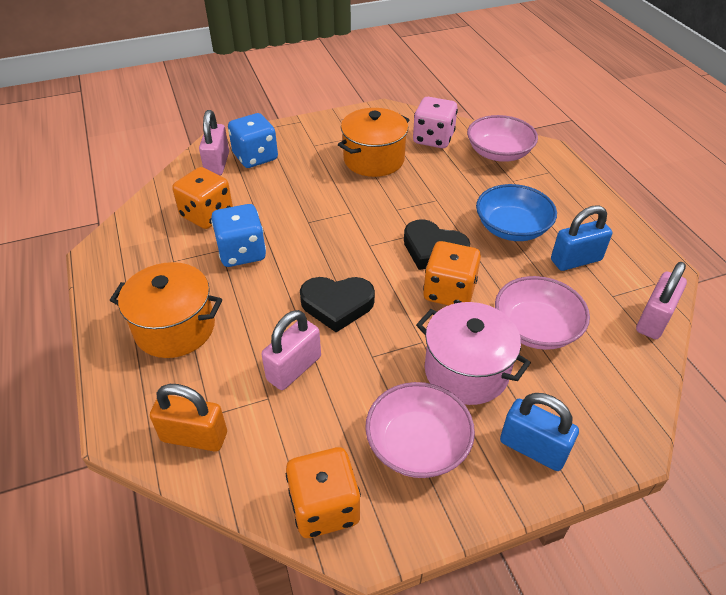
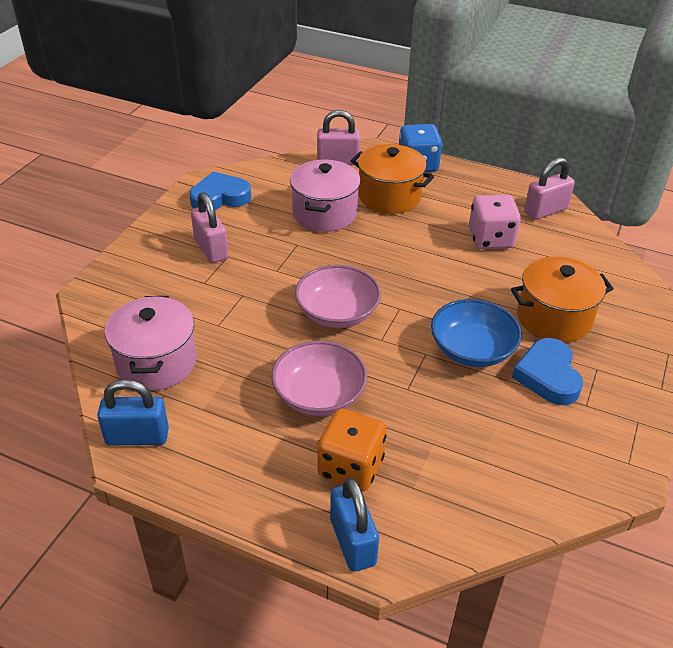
black heart: 2 -> 0
blue dice: 2 -> 1
blue heart: 0 -> 2
orange dice: 3 -> 1
orange padlock: 1 -> 0
pink bowl: 3 -> 2
pink pot: 1 -> 2

